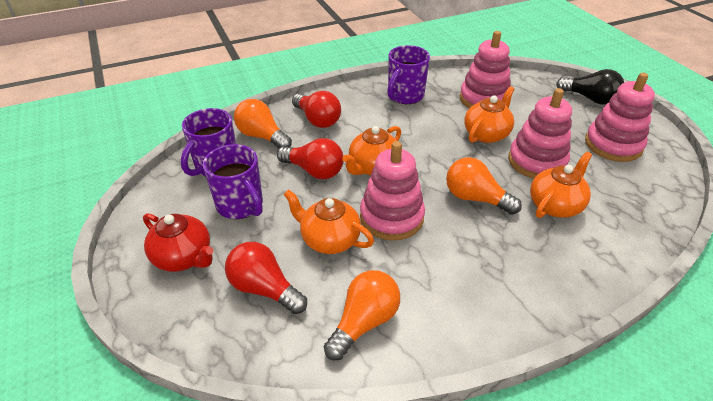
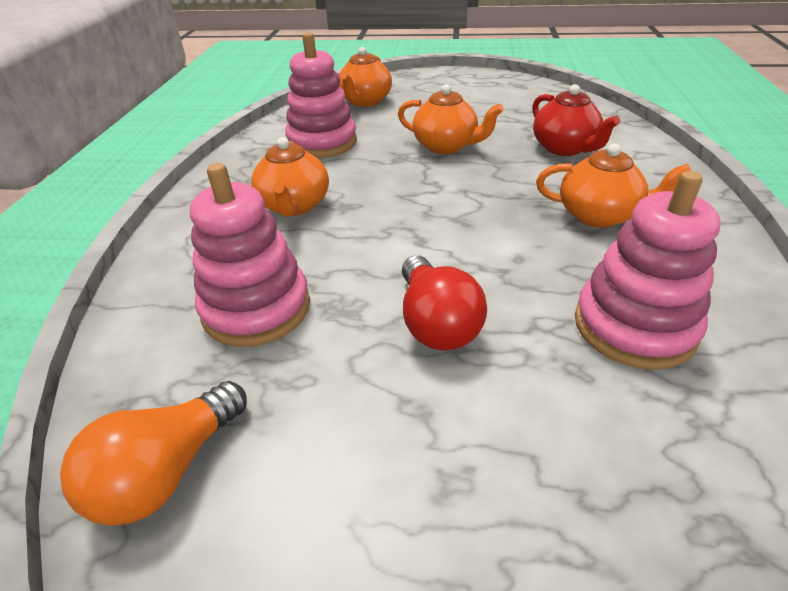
black light bulb: 1 -> 0
orange light bulb: 3 -> 1
pink stacking toy: 4 -> 3
purple mug: 3 -> 0
red light bulb: 3 -> 1

